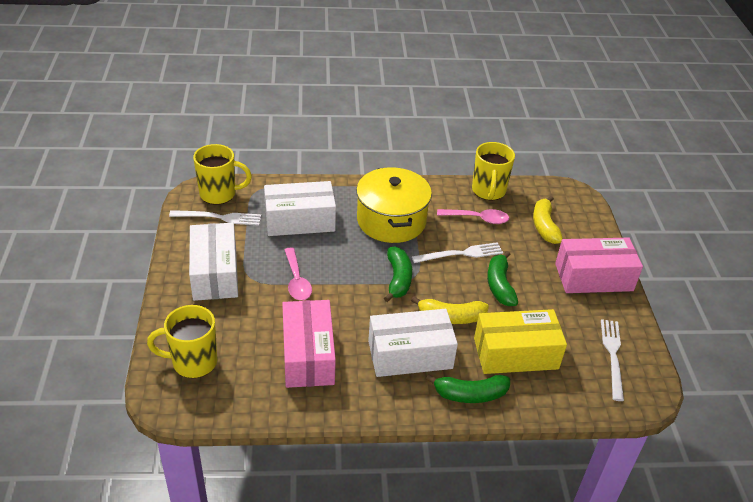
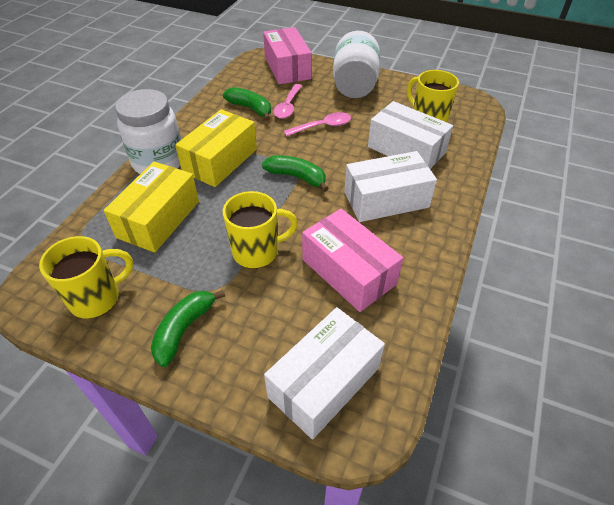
white fork: 3 -> 0
white jar: 0 -> 2
yellow banana: 2 -> 0
yellow box: 1 -> 2
yellow pot: 1 -> 0

